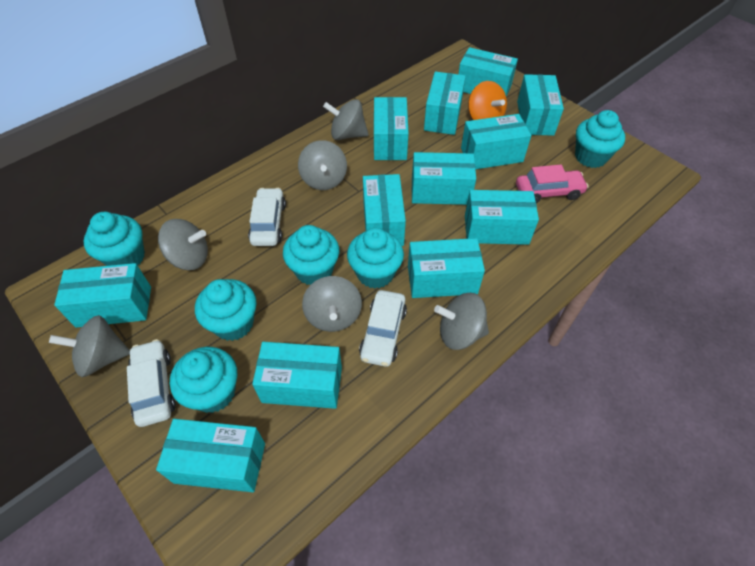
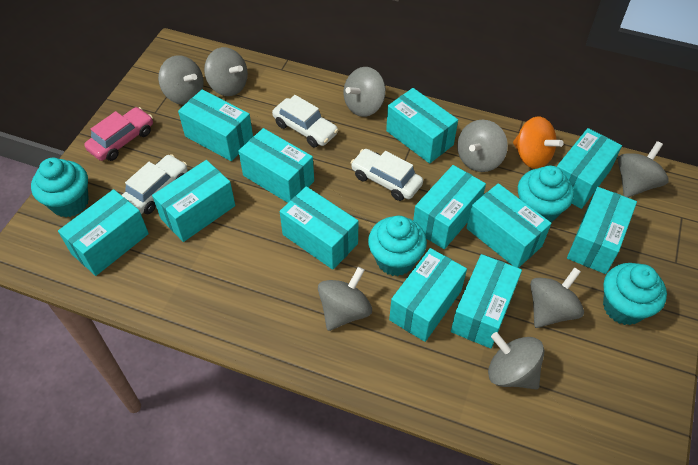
grey spinning top: 6 -> 8
turquoise cupcake: 6 -> 4

